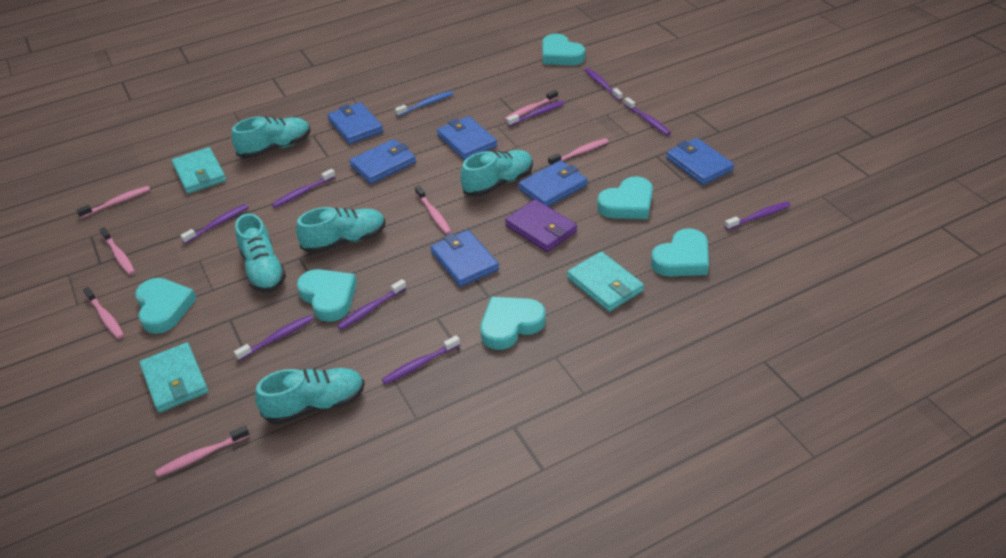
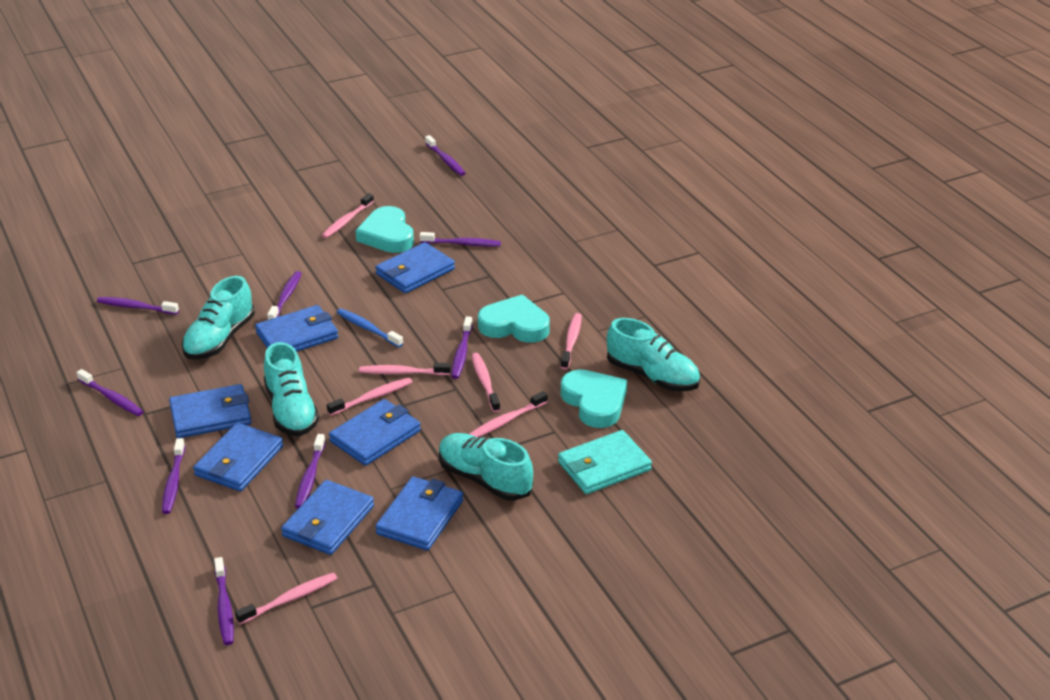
blue wallet: 6 -> 7
purple wallet: 1 -> 0
turquoise heart: 6 -> 3
turquoise shoe: 5 -> 4
turquoise wallet: 3 -> 1

